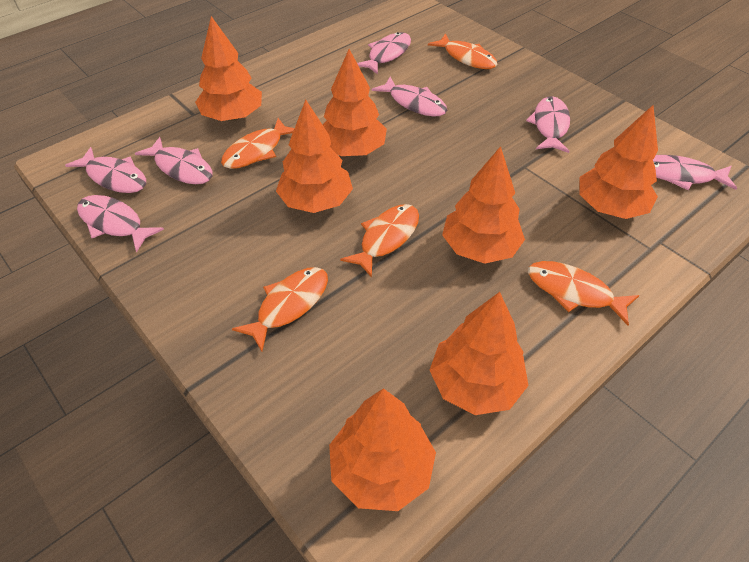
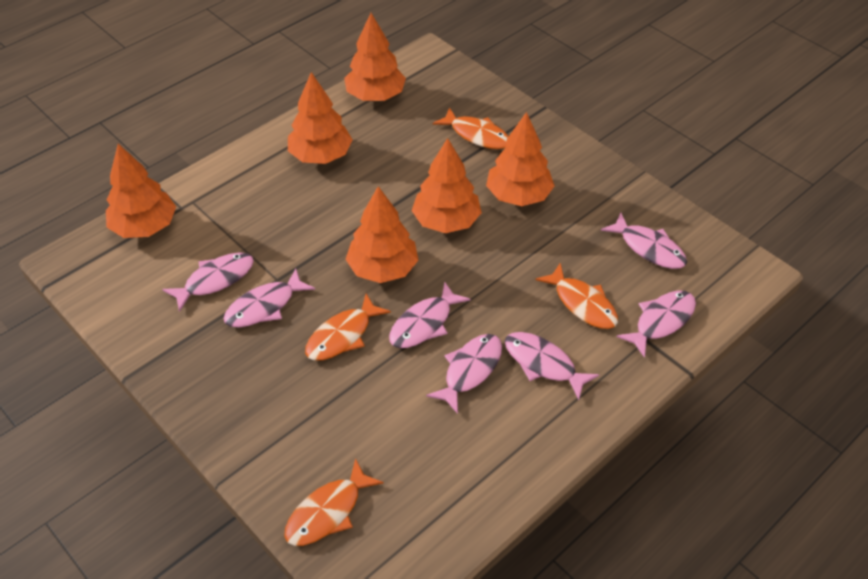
orange fish: 5 -> 4
orange tree: 7 -> 6

